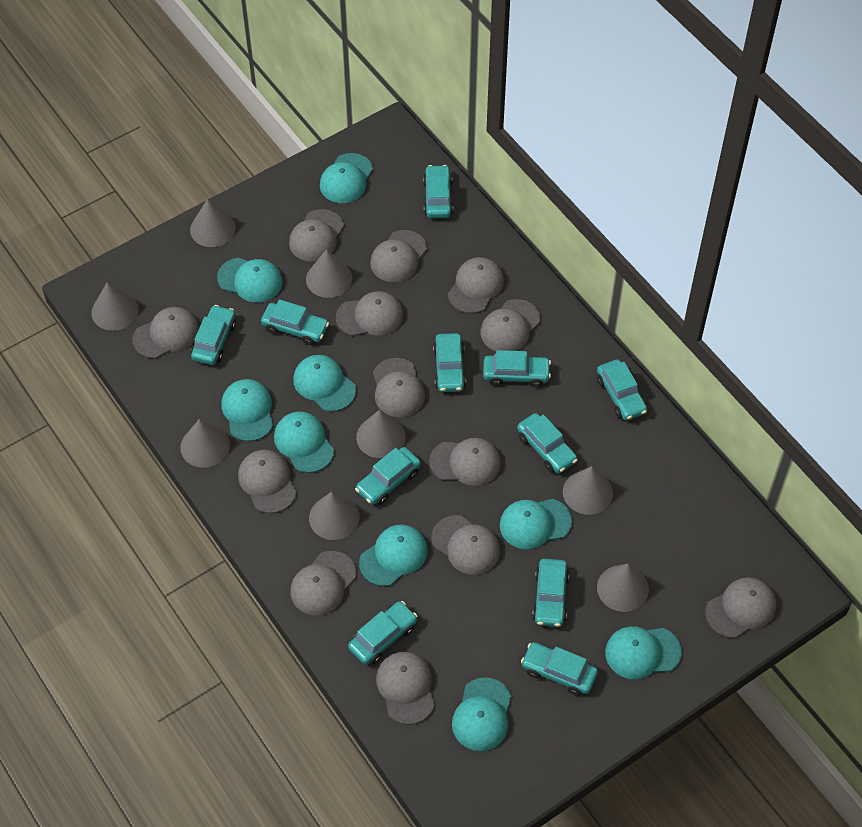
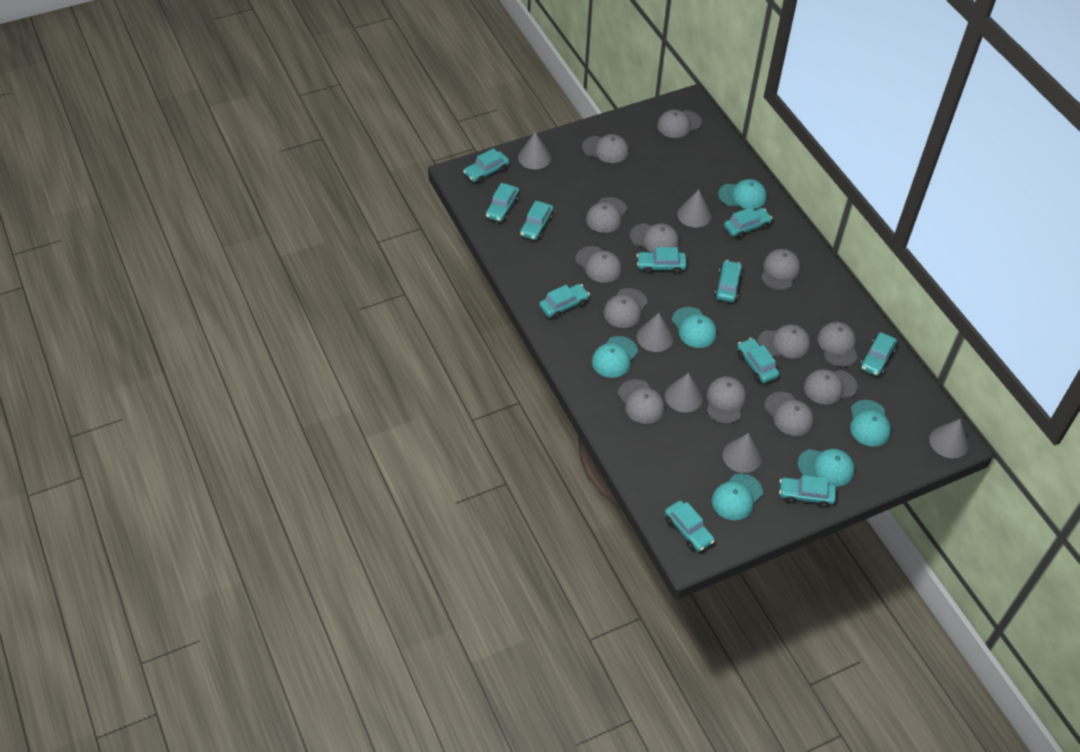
grey cone: 8 -> 6
turquoise cap: 9 -> 6

